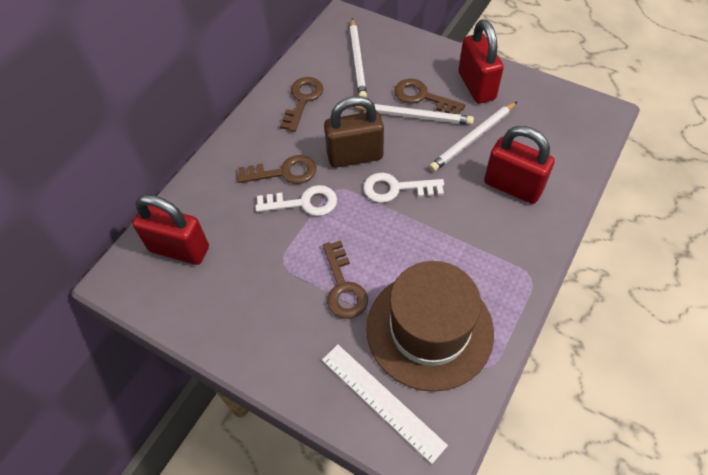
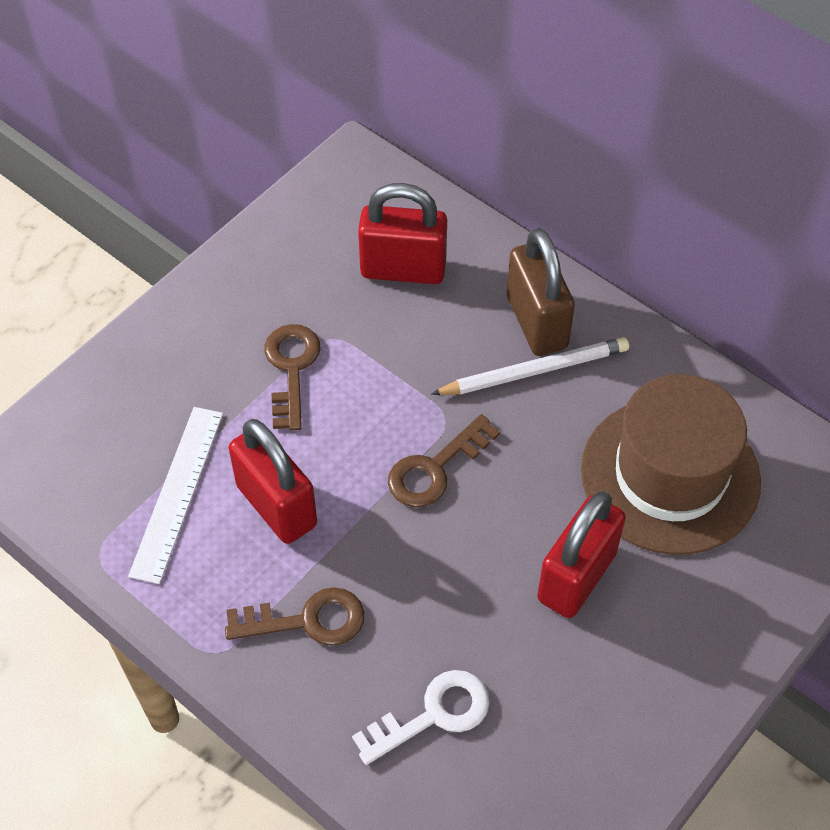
brown key: 4 -> 3
white key: 2 -> 1
white pencil: 3 -> 1

